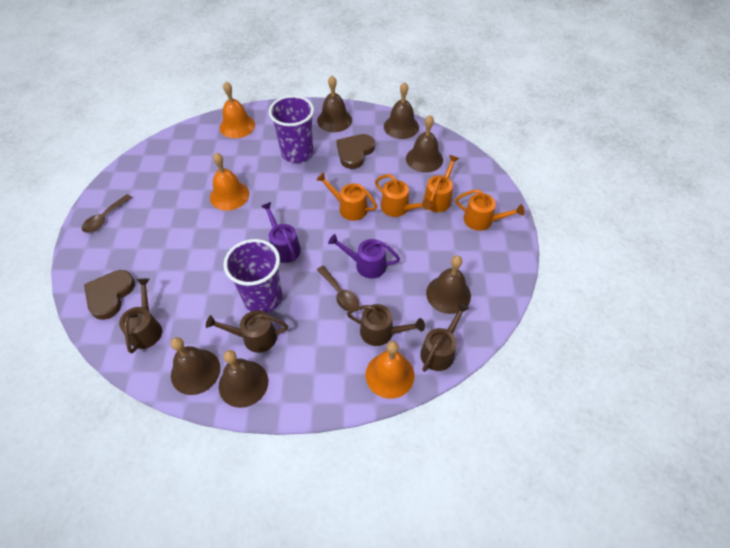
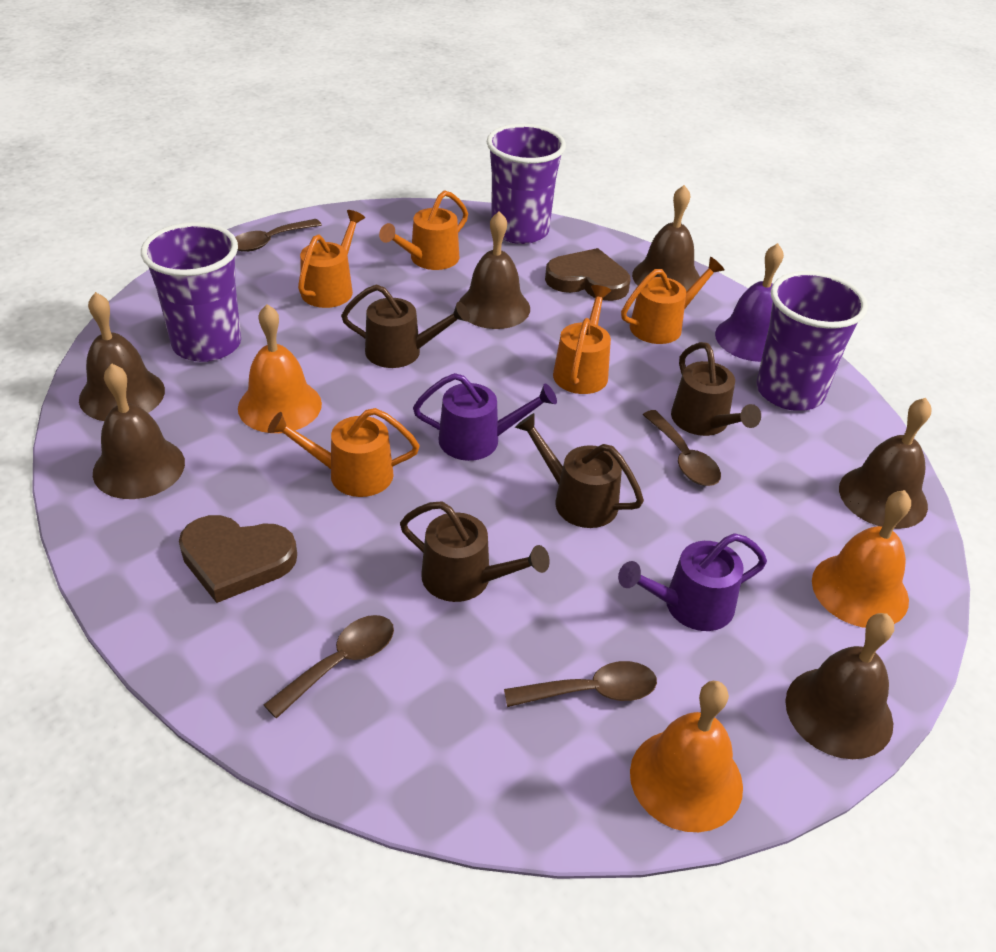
brown spoon: 2 -> 4
orange watering can: 4 -> 5
purple bell: 0 -> 1
purple cup: 2 -> 3

